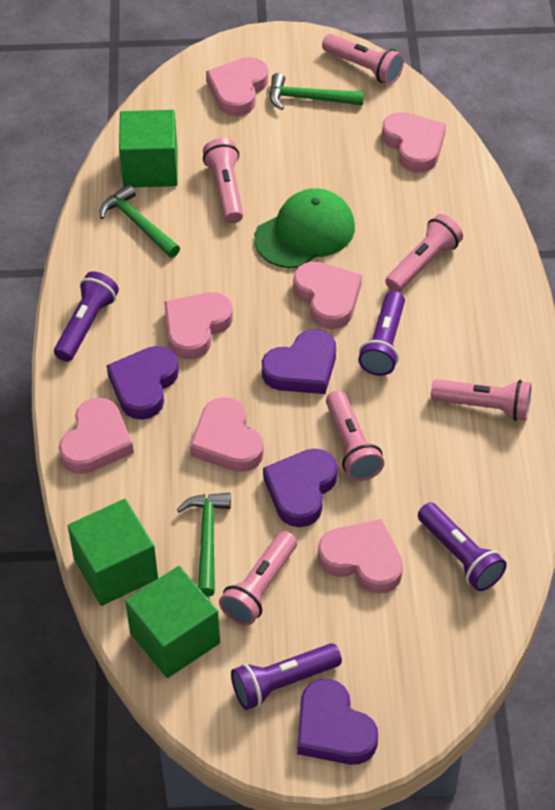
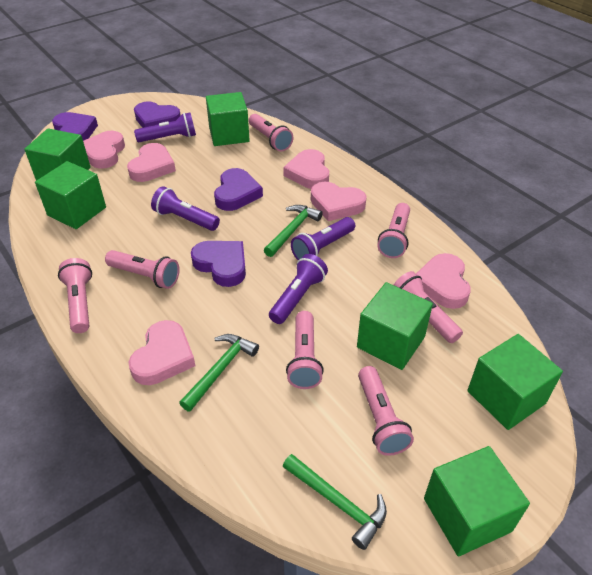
green cap: 1 -> 0
green cube: 3 -> 6
pink flashlight: 6 -> 7
pink heart: 7 -> 6

